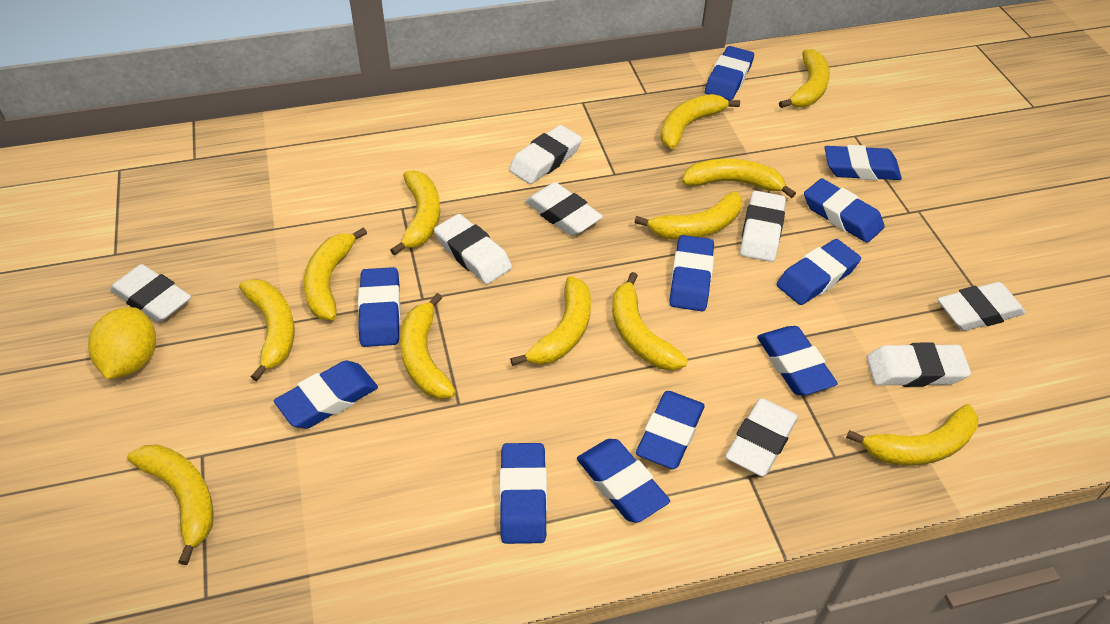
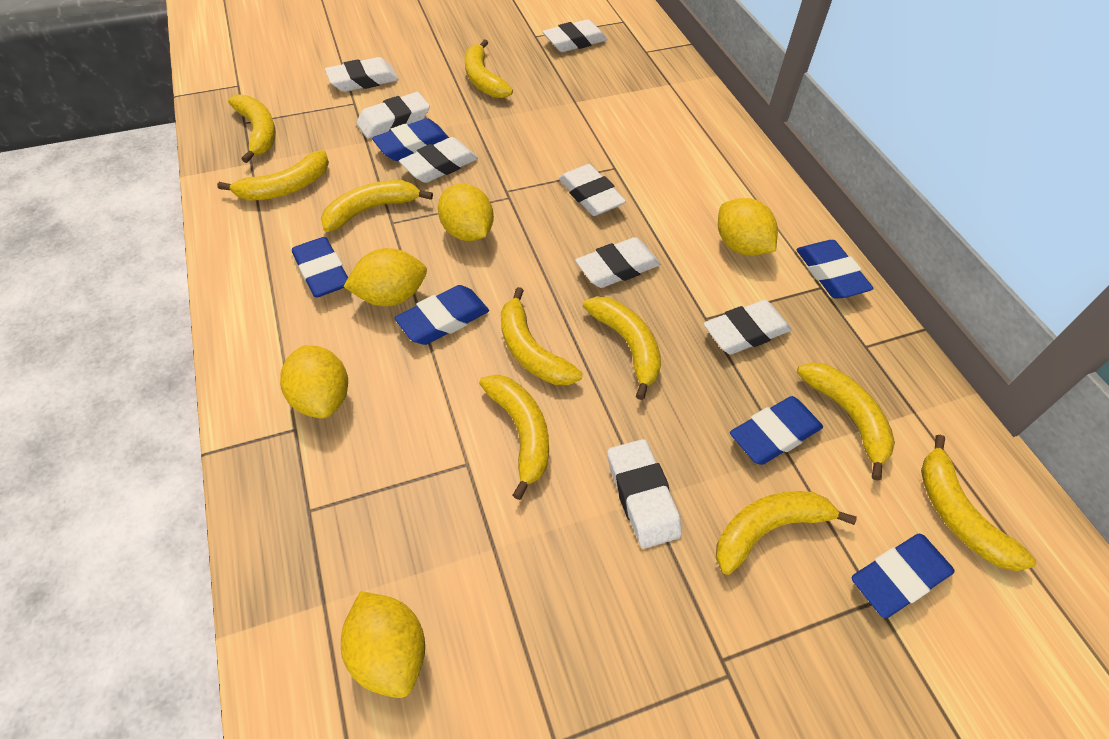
blue eraser: 11 -> 6
yellow banana: 12 -> 10
yellow lemon: 1 -> 5

